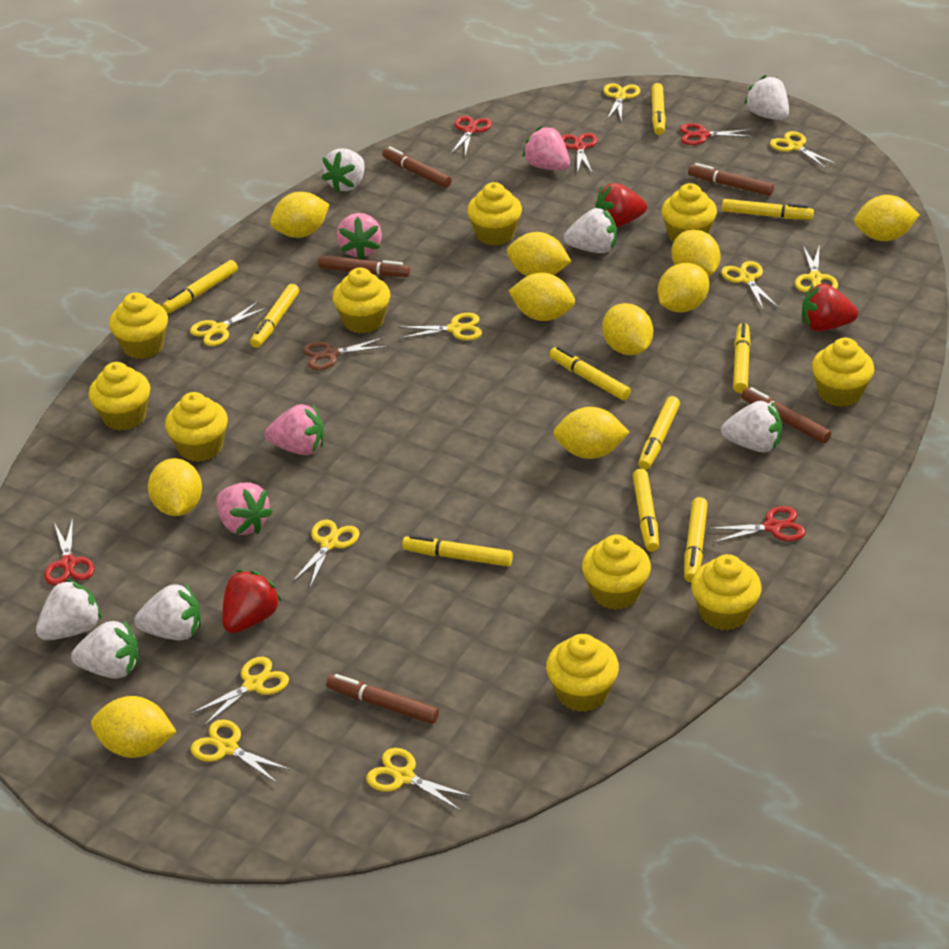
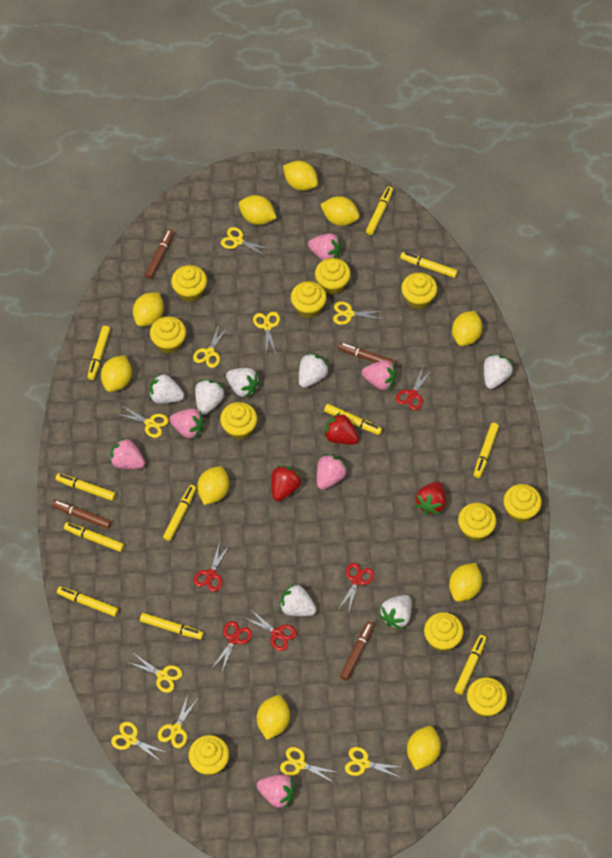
brown marker: 5 -> 4
brown scissors: 1 -> 0
pink strawberry: 4 -> 6
yellow cupcake: 10 -> 11
yellow marker: 10 -> 11

